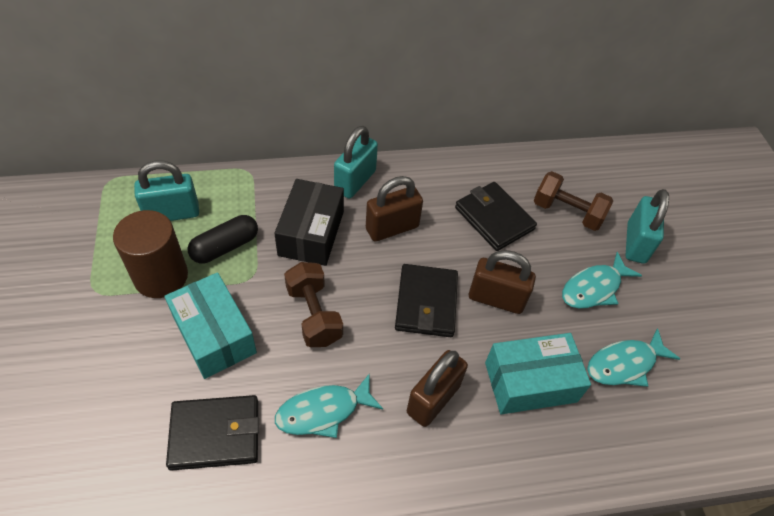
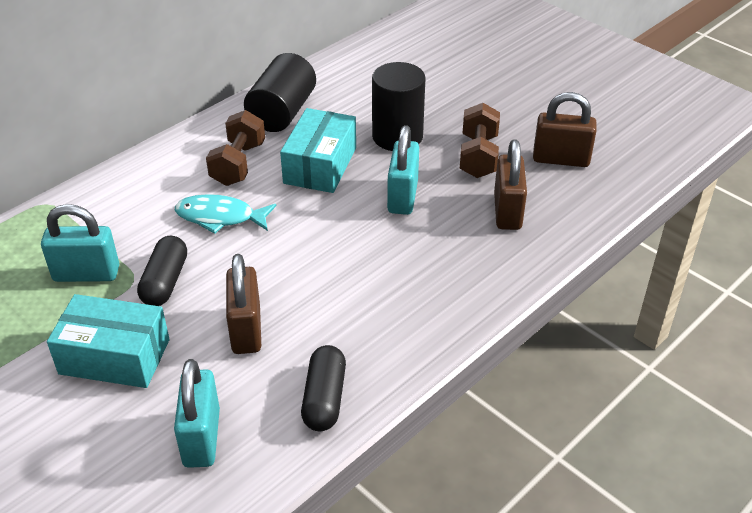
black box: 1 -> 0
black capsule: 1 -> 2
black cylinder: 0 -> 2
black wallet: 3 -> 0
brown cylinder: 1 -> 0
turquoise fish: 3 -> 1

